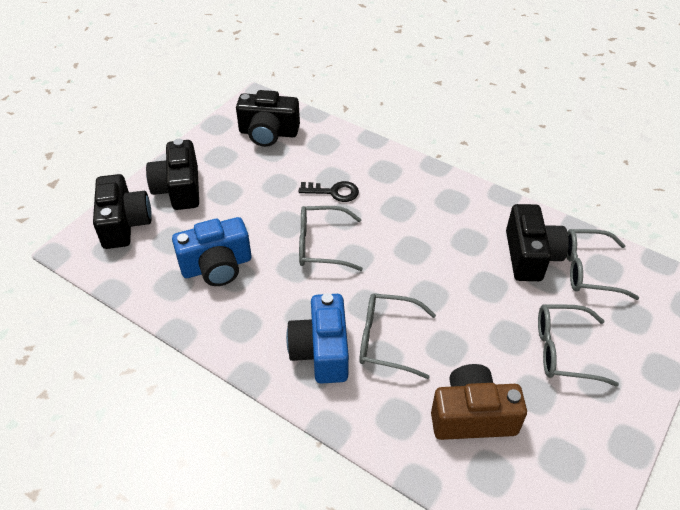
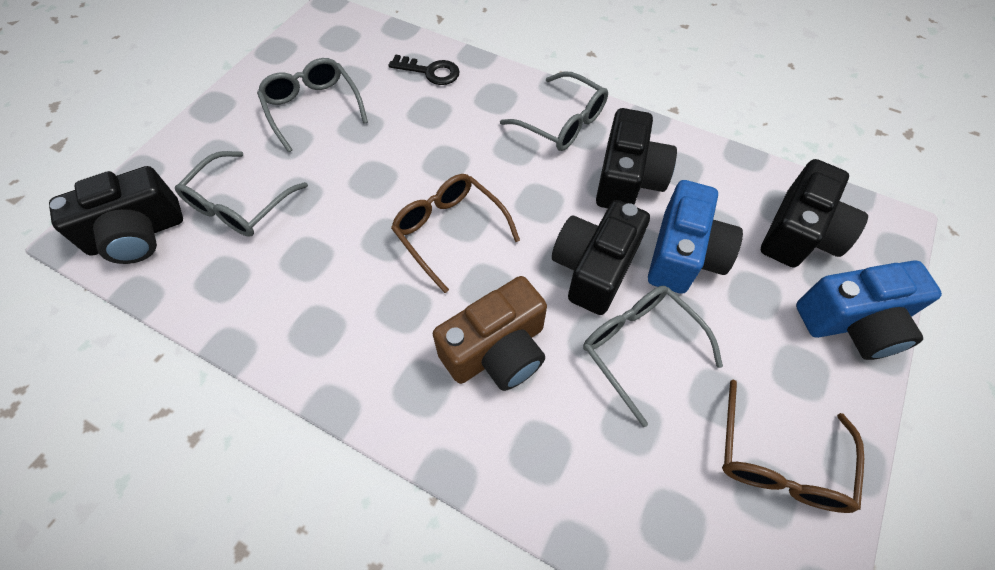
brown glasses: 0 -> 2

